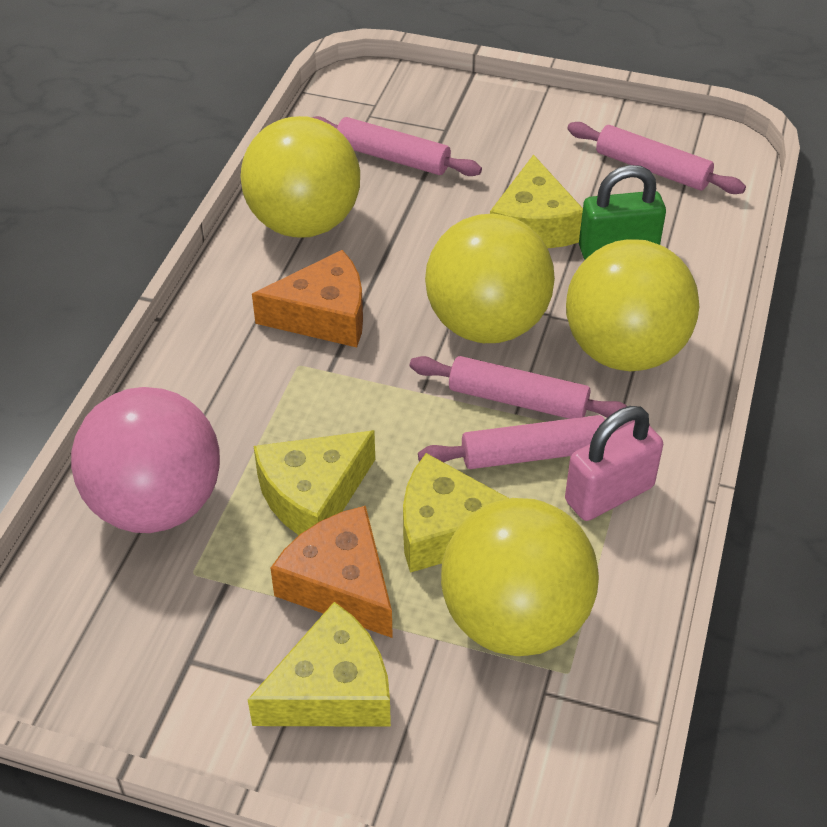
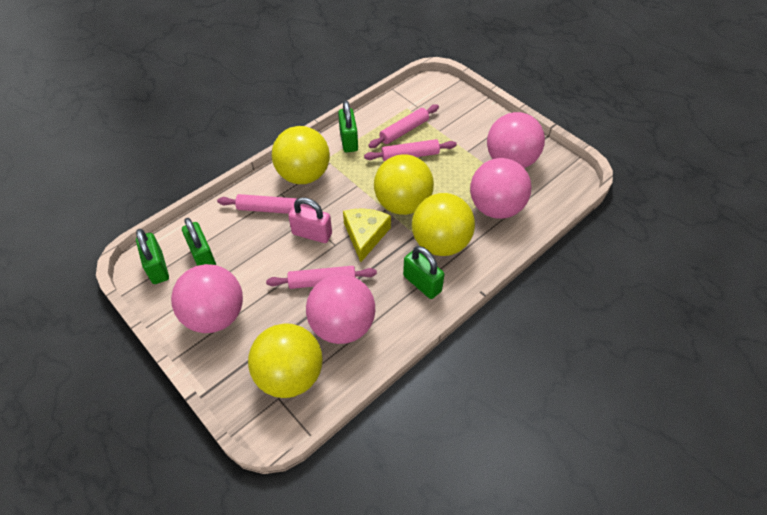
green padlock: 1 -> 4
orange cheese: 2 -> 0
pink ball: 1 -> 4
yellow cheese: 4 -> 1

